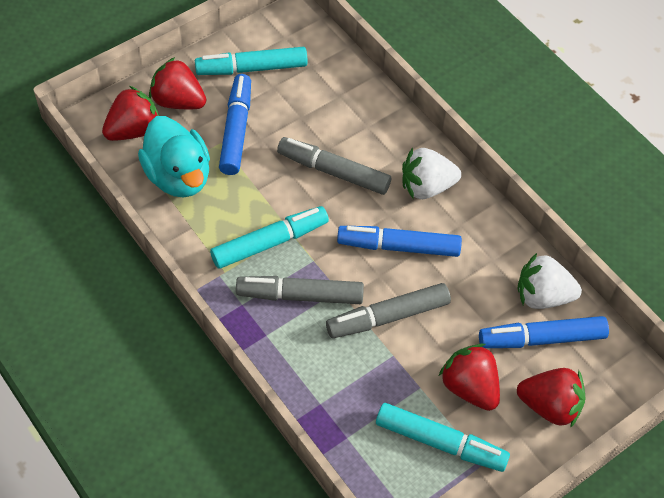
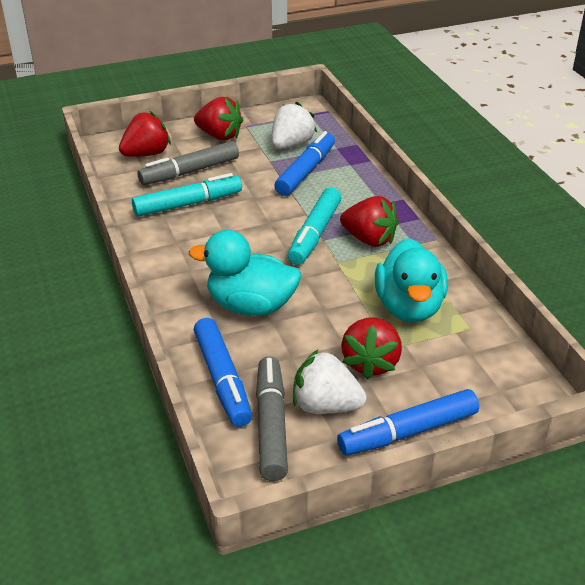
grey marker: 3 -> 2
turquoise duck: 1 -> 2
turquoise marker: 3 -> 2

